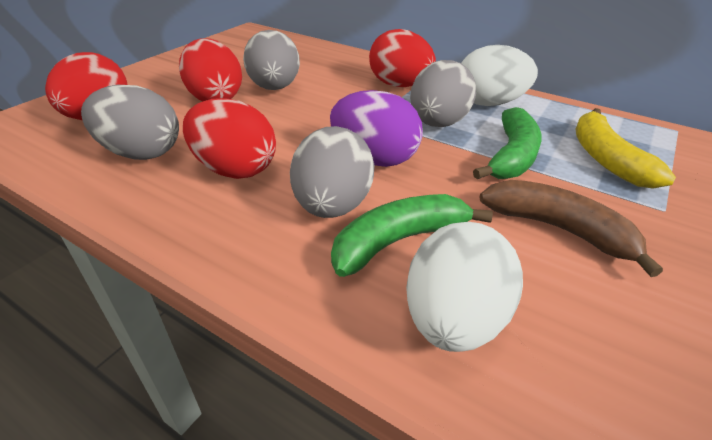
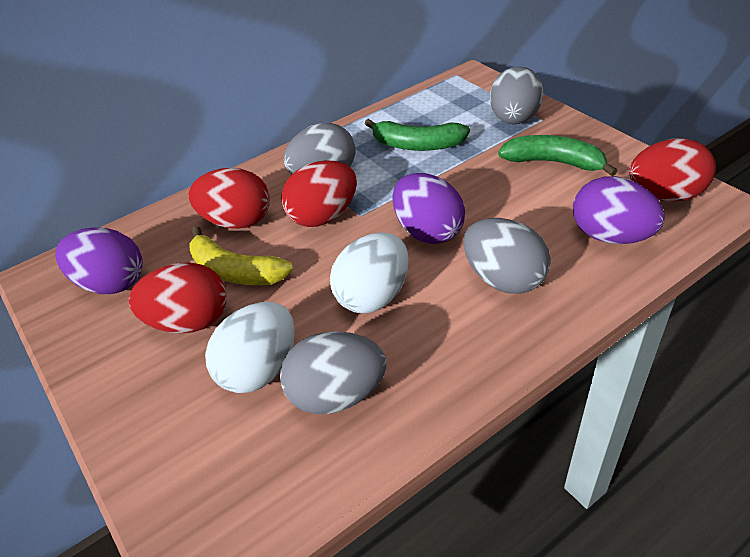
brown banana: 1 -> 0
purple egg: 1 -> 3

